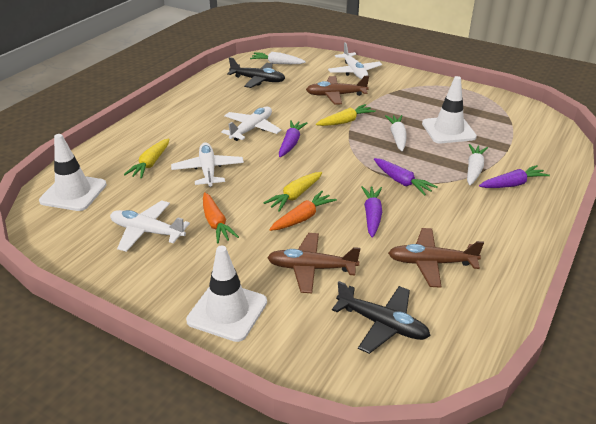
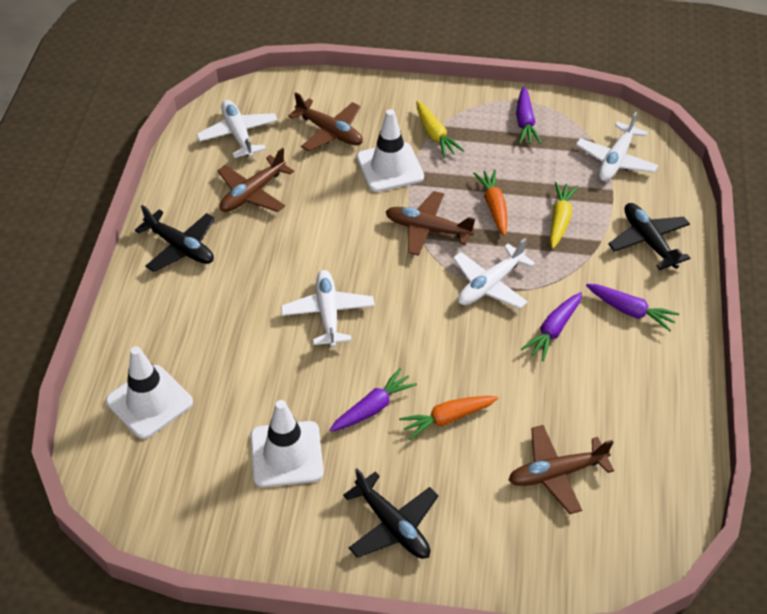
black plane: 2 -> 3
brown plane: 3 -> 4
white carrot: 3 -> 0
yellow carrot: 3 -> 2

